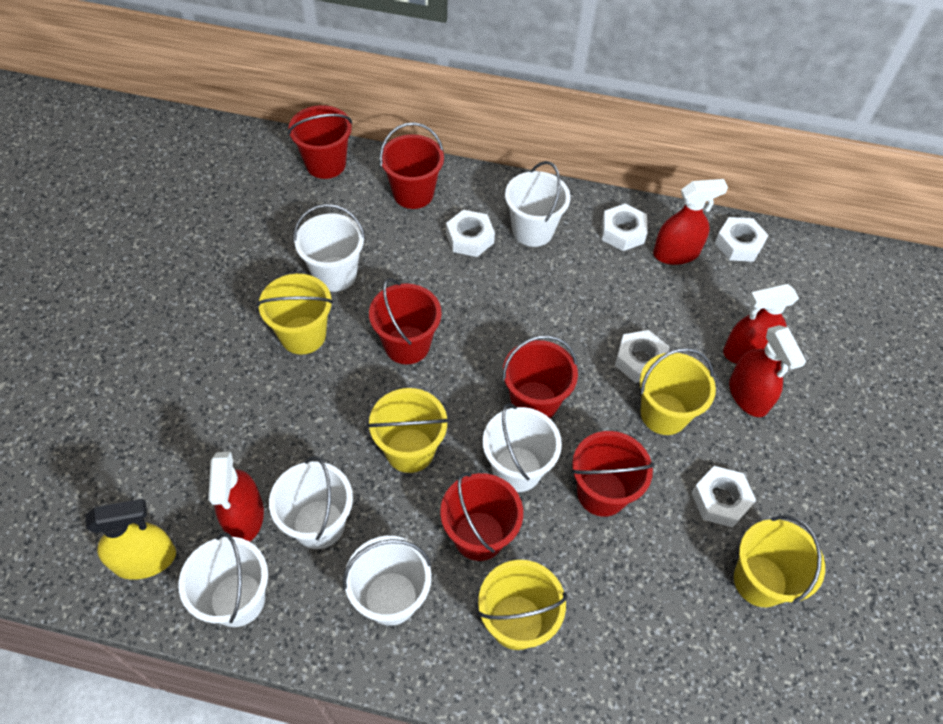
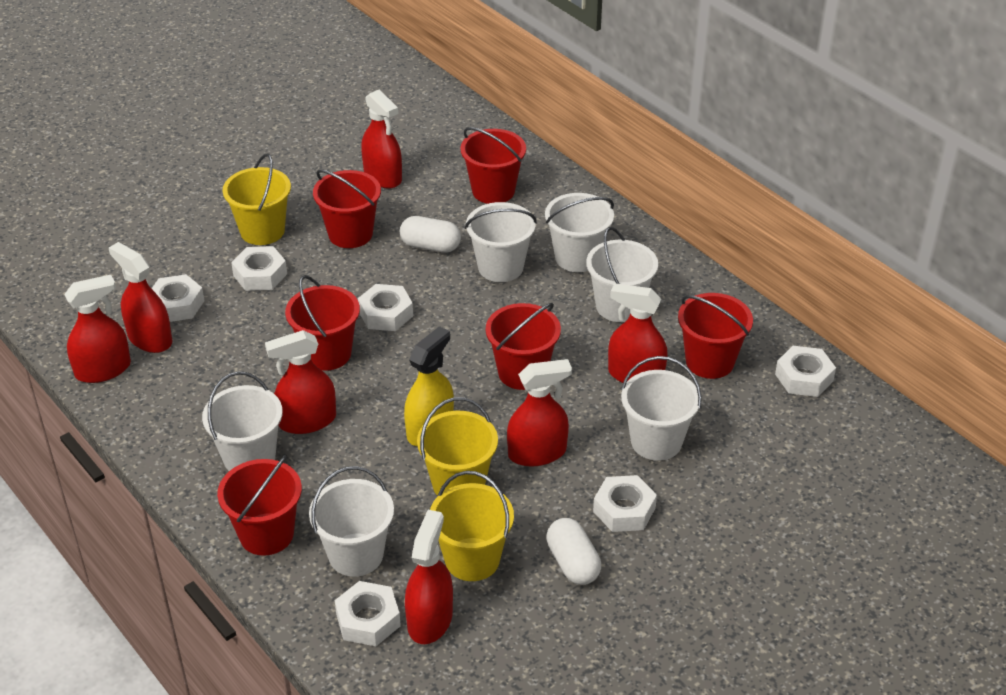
red spray bottle: 4 -> 7
white capsule: 0 -> 2
white nut: 5 -> 6
yellow bucket: 5 -> 3

